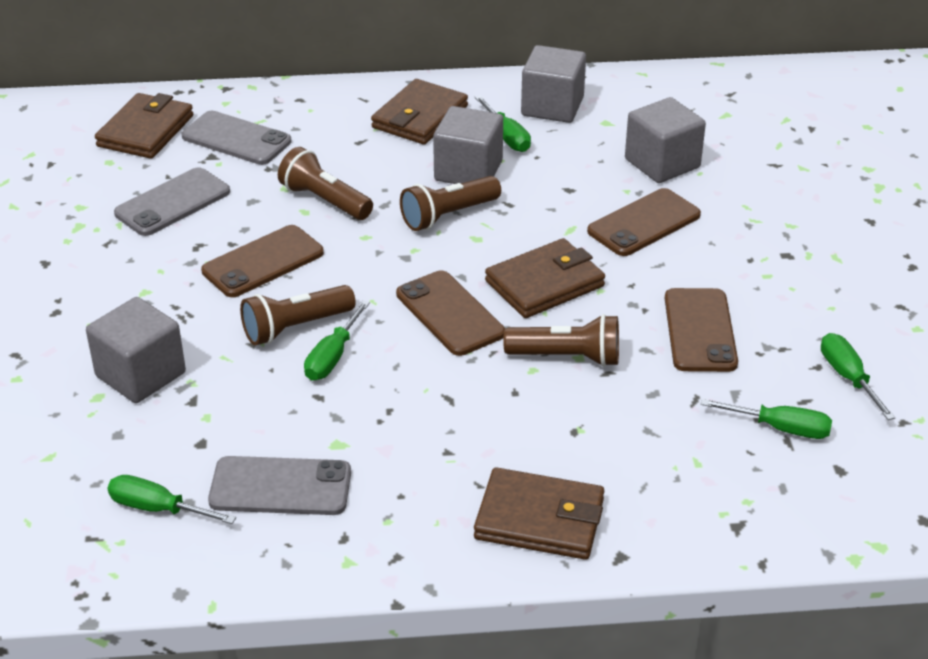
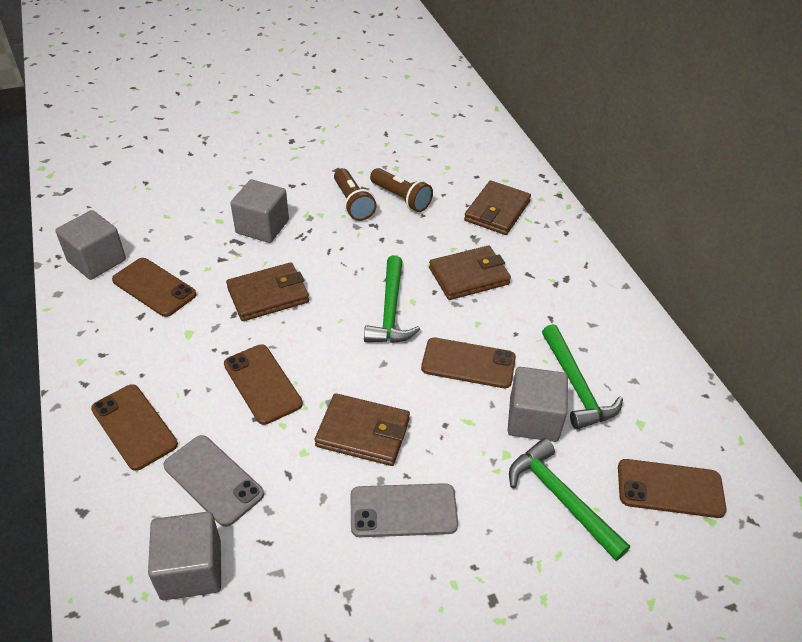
brown flashlight: 4 -> 2
brown phone: 4 -> 5
green hammer: 0 -> 3
green screwdriver: 5 -> 0
grey phone: 3 -> 2

